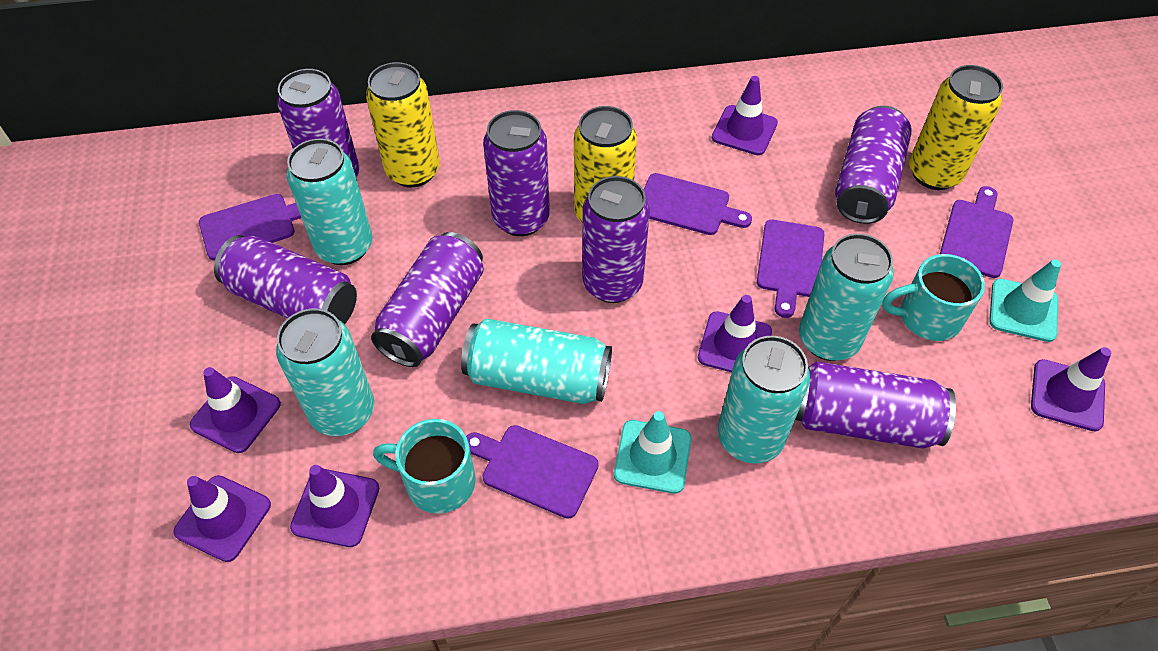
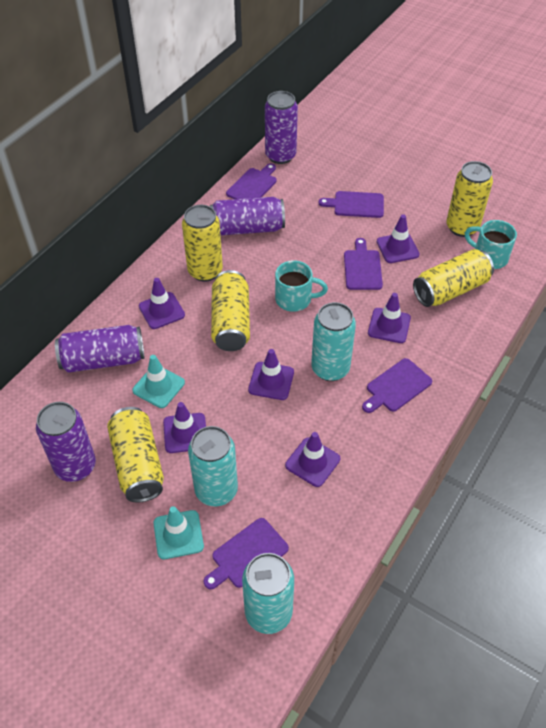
purple can: 7 -> 4
turquoise can: 5 -> 3
yellow can: 3 -> 5

